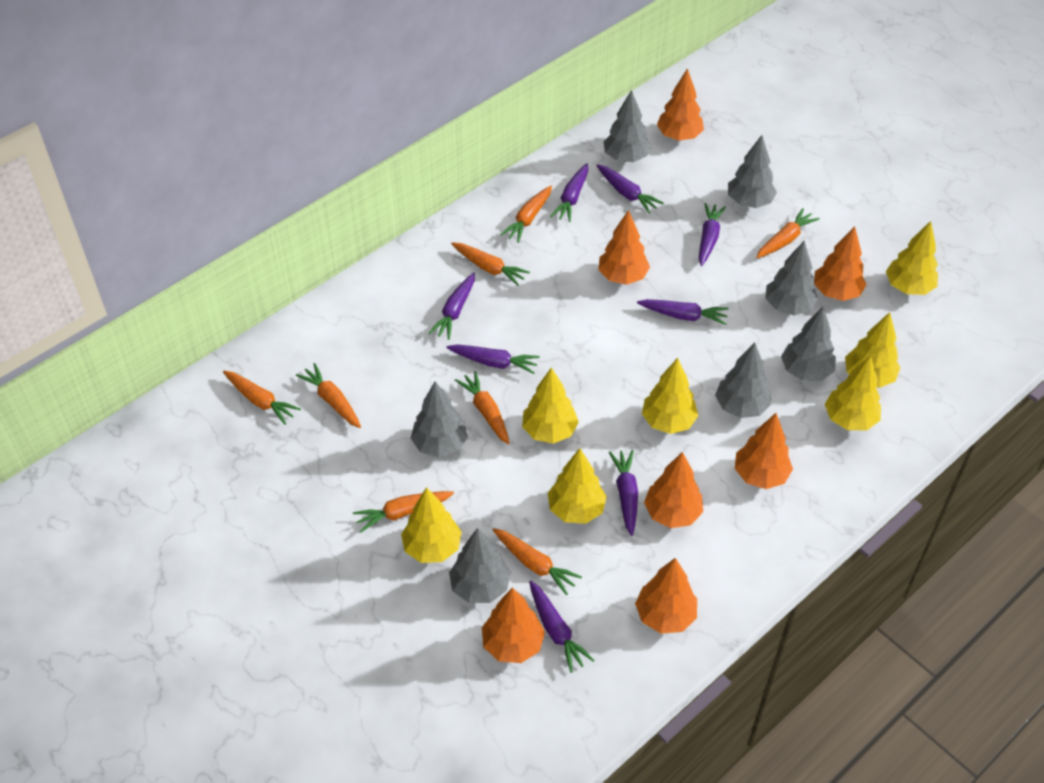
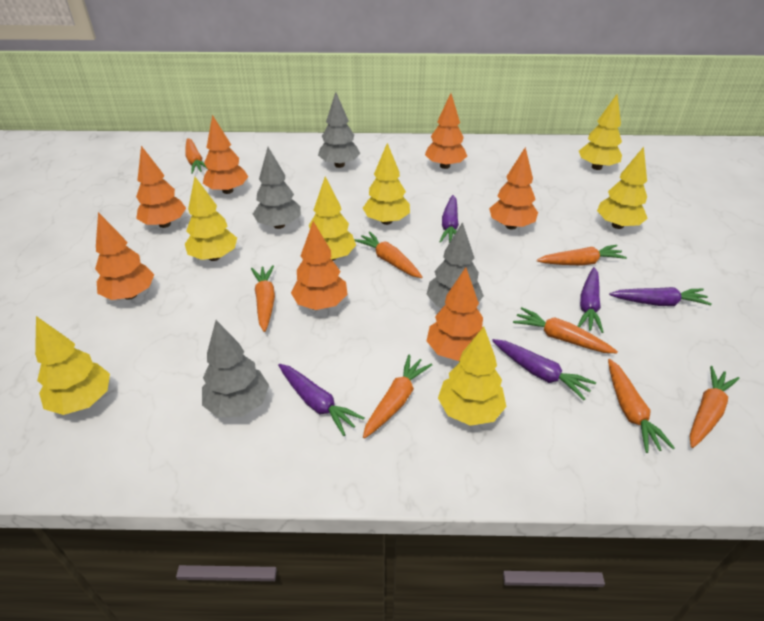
grey tree: 7 -> 4
purple carrot: 8 -> 5

